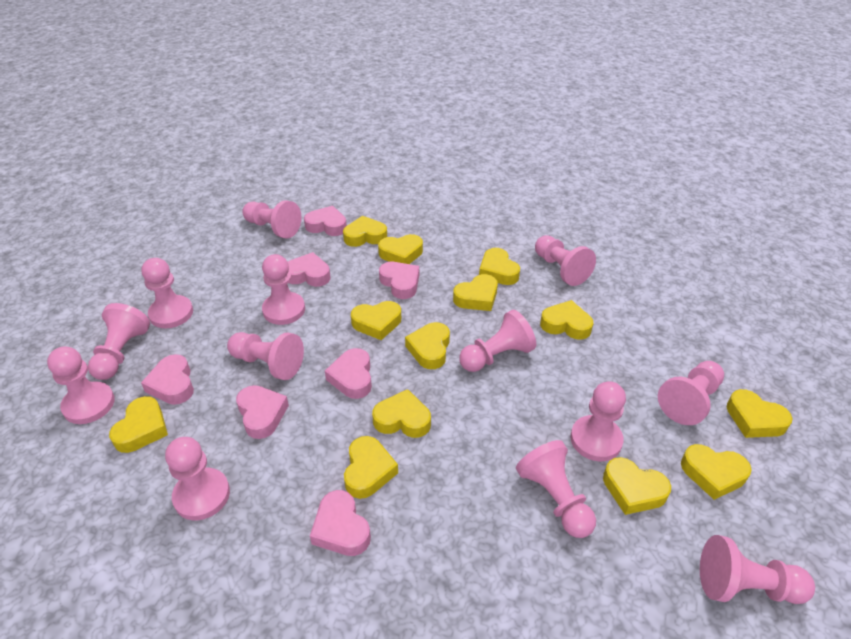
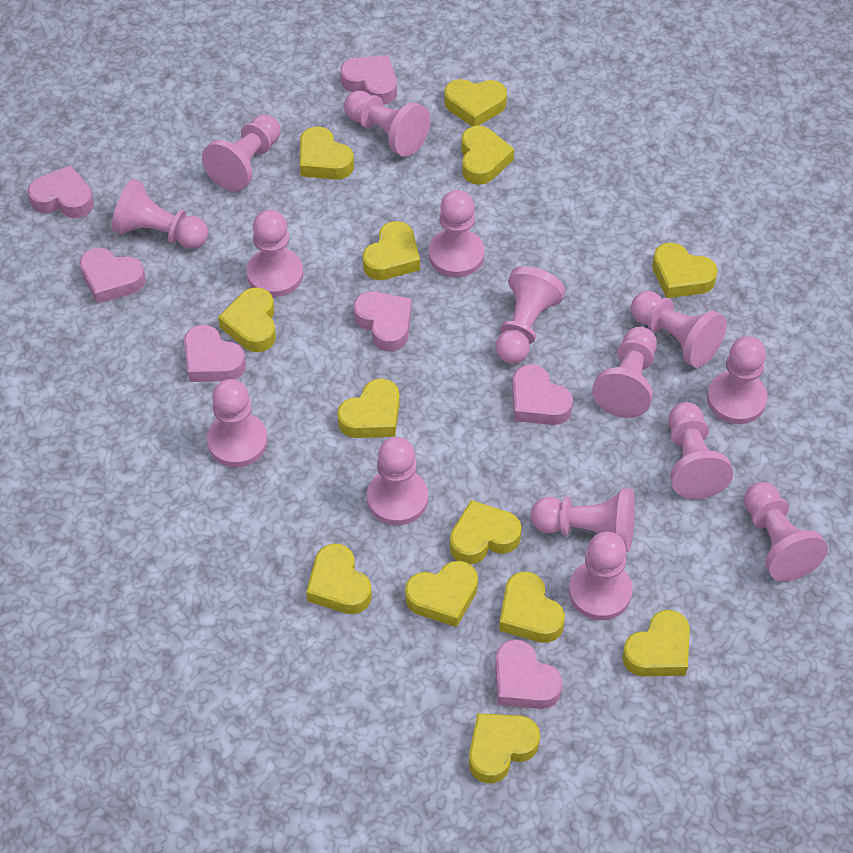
pink pawn: 13 -> 15

